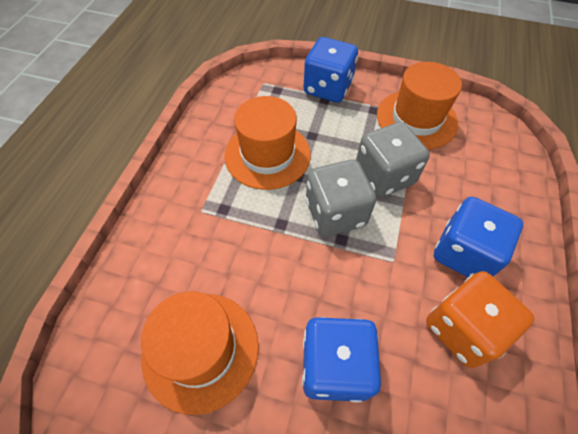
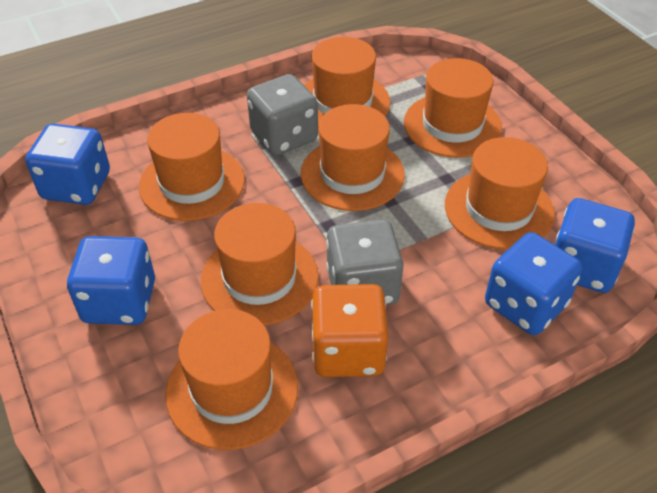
blue dice: 3 -> 4
orange hat: 3 -> 7

